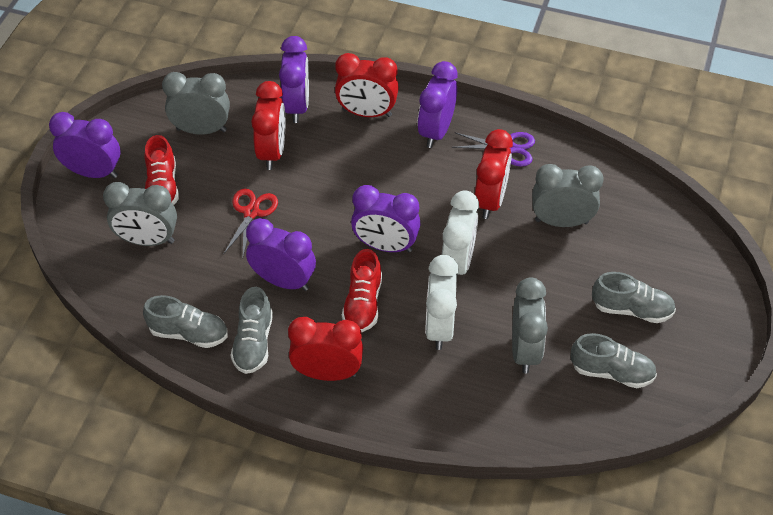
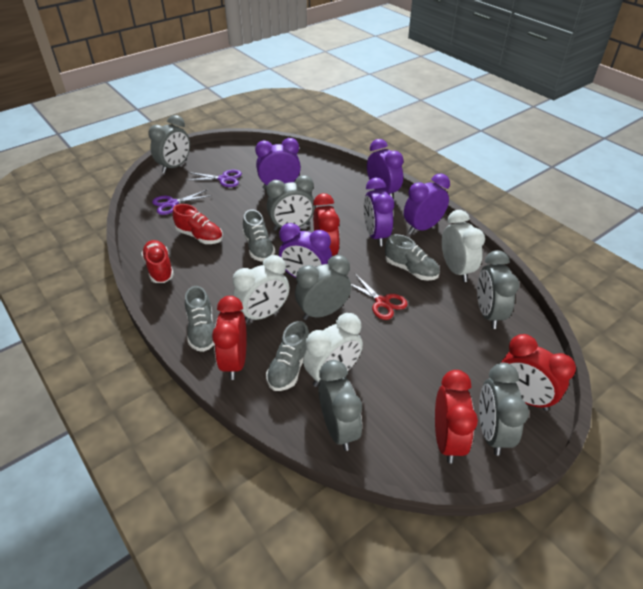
grey clock: 4 -> 6
purple scissors: 1 -> 2
white clock: 2 -> 3

